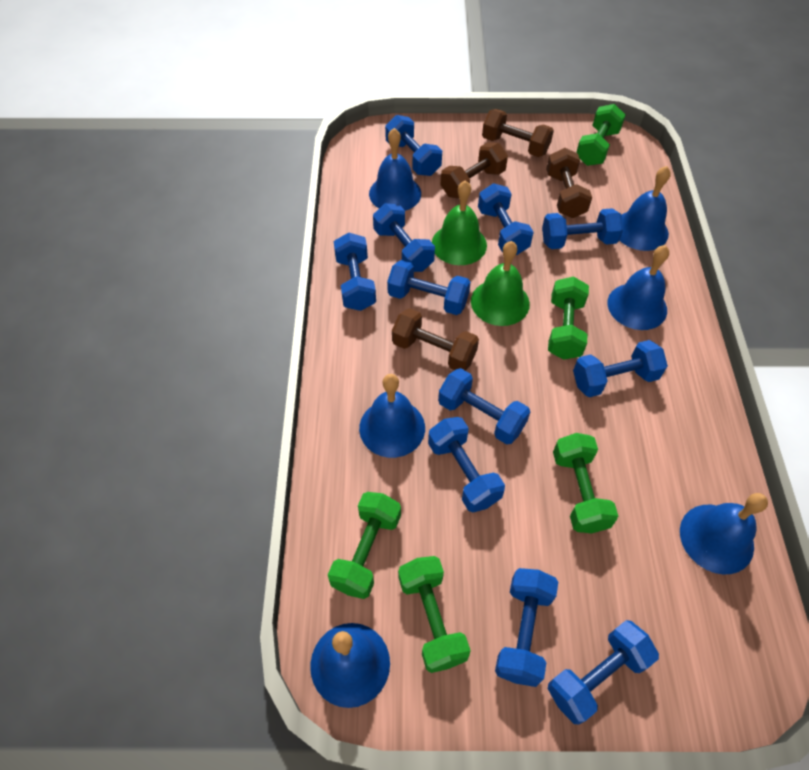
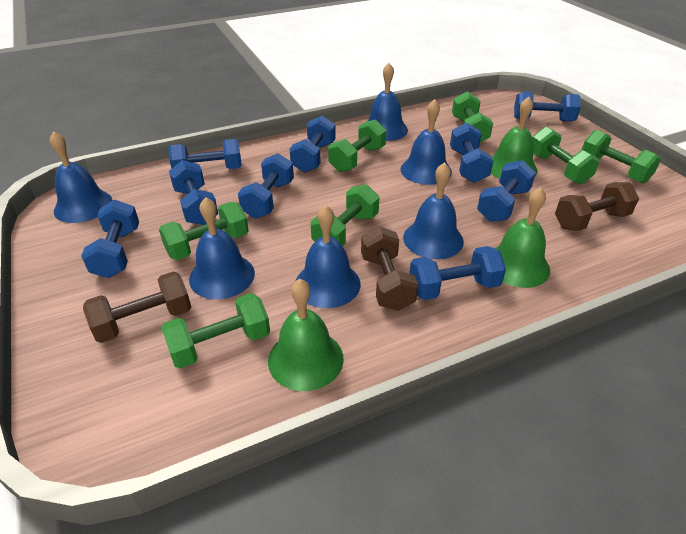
blue dumbbell: 11 -> 9
brown dumbbell: 4 -> 3
green bell: 2 -> 3
green dumbbell: 5 -> 7

